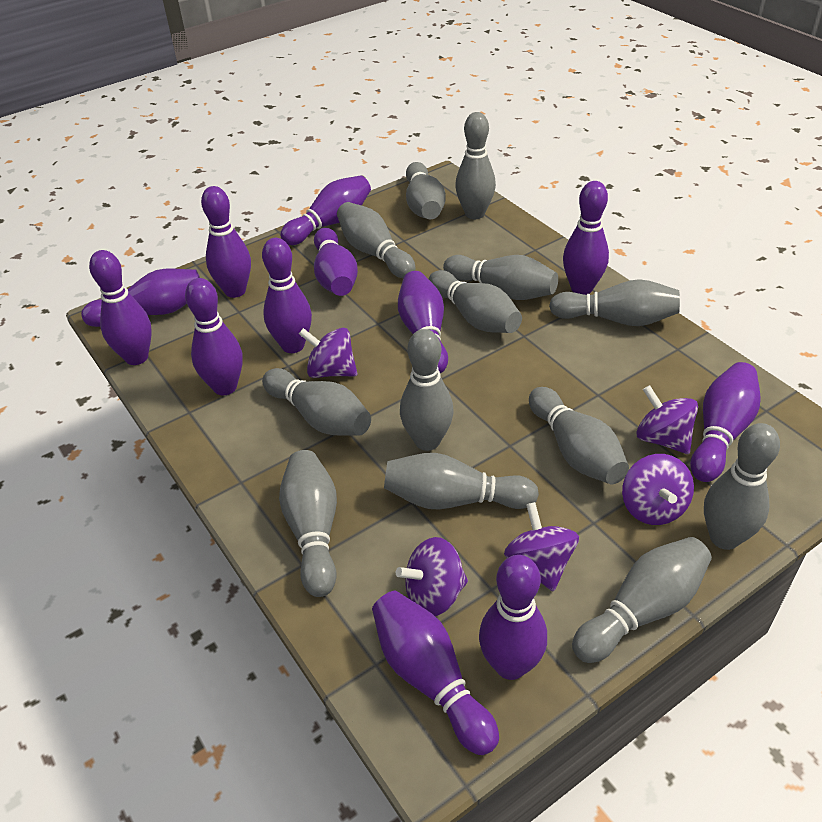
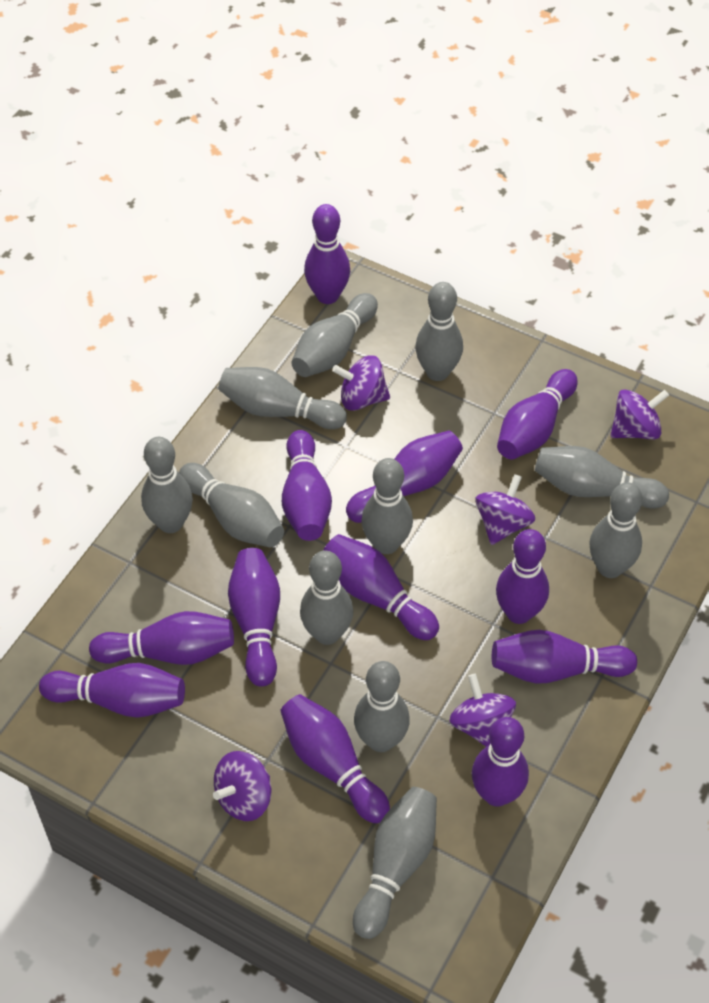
grey bowling pin: 13 -> 11

